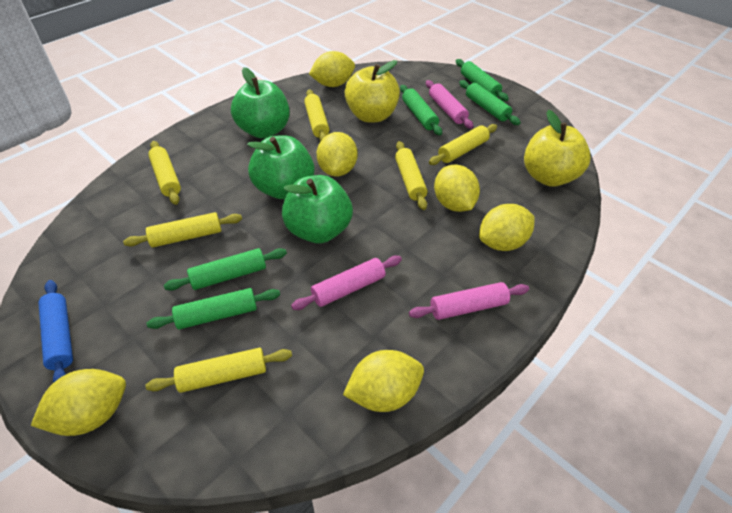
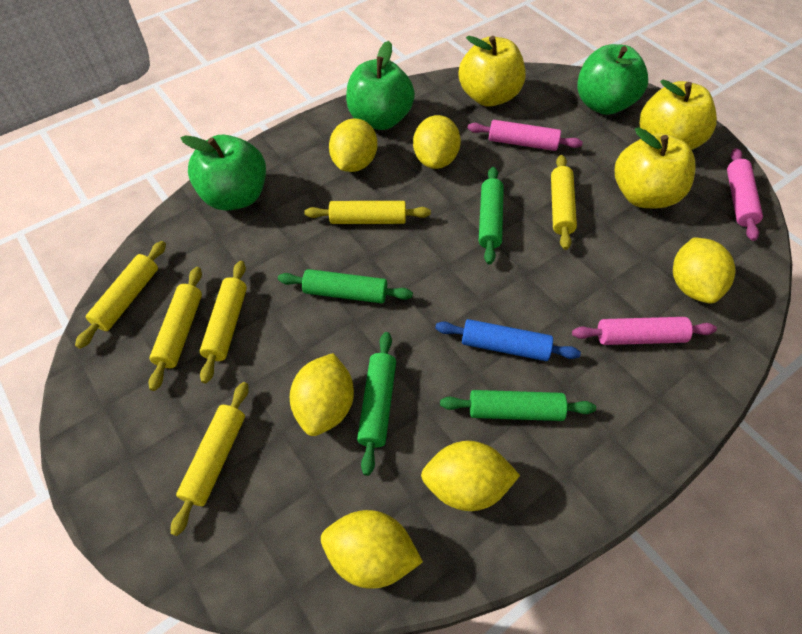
green rolling pin: 5 -> 4
yellow apple: 2 -> 3

